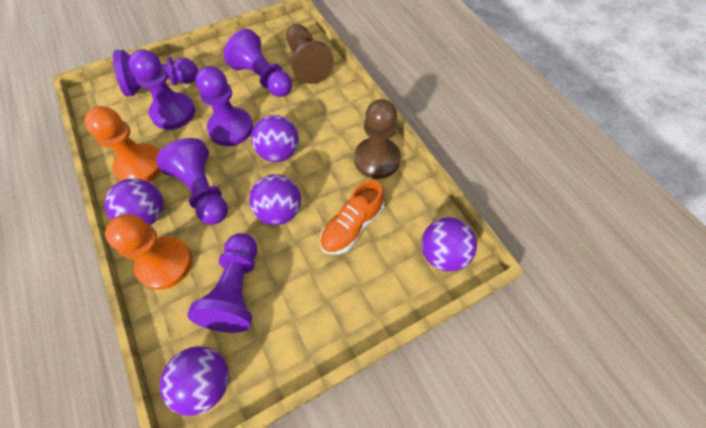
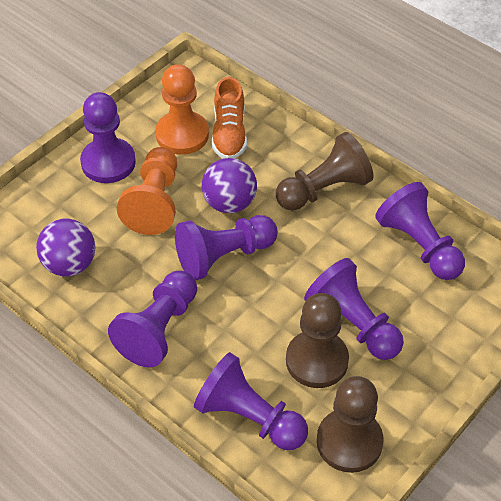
brown pawn: 2 -> 3
purple ball: 5 -> 2

